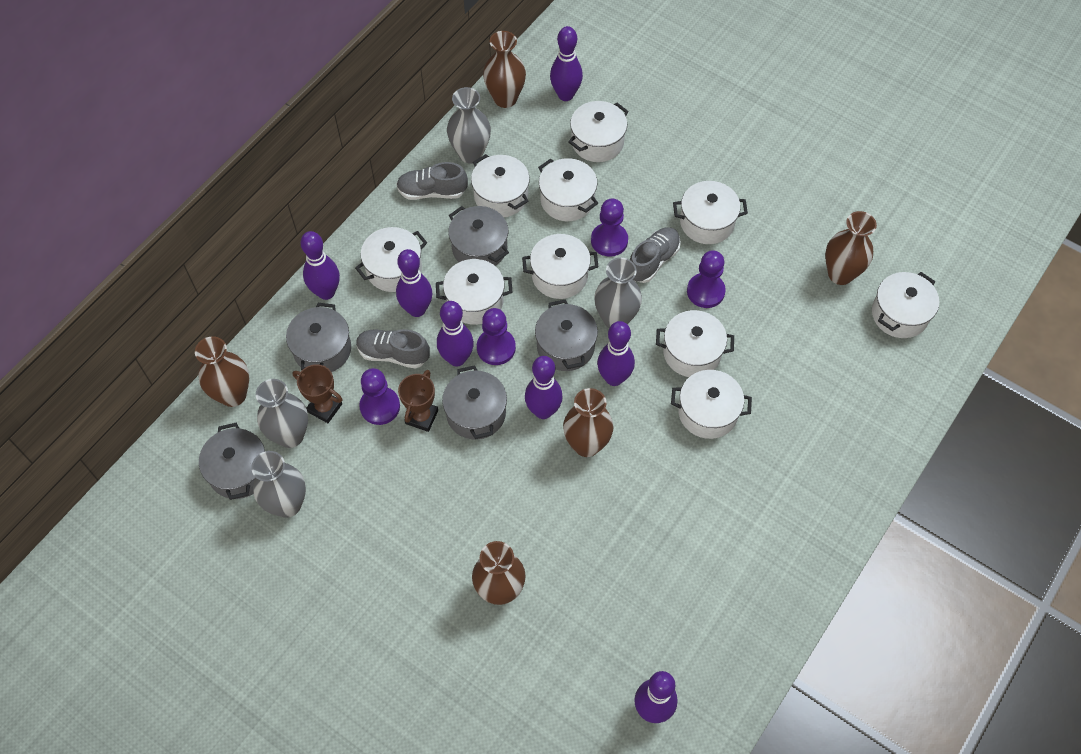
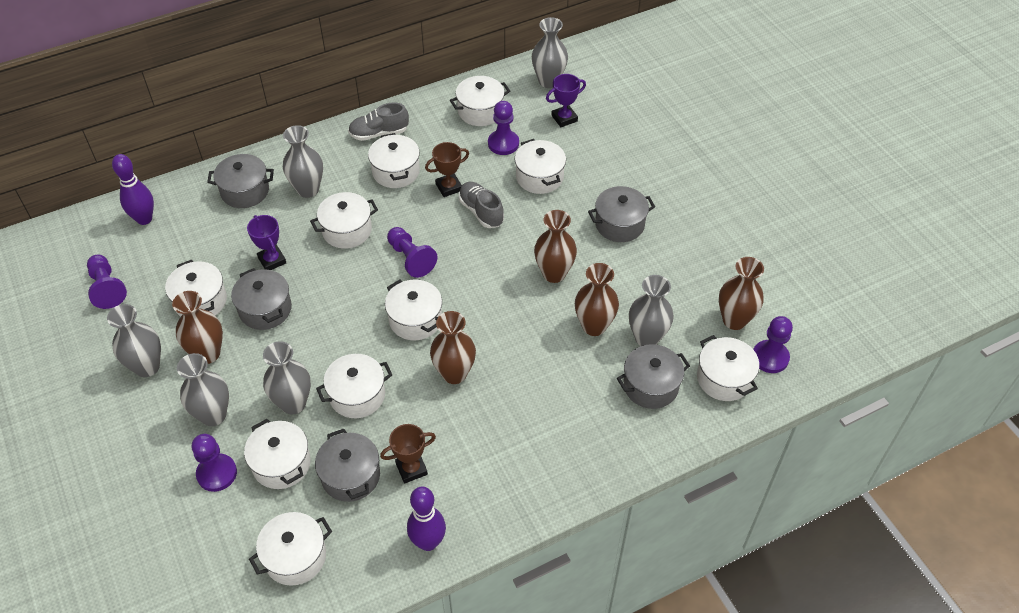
grey shoe: 3 -> 2
grey vase: 4 -> 6
purple bowling pin: 7 -> 2
purple pawn: 4 -> 5
purple trophy: 0 -> 2

